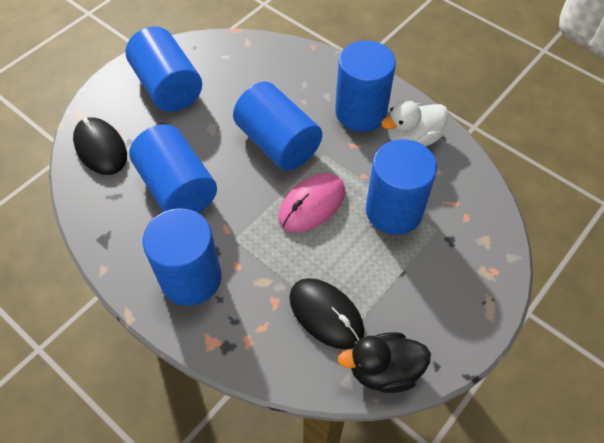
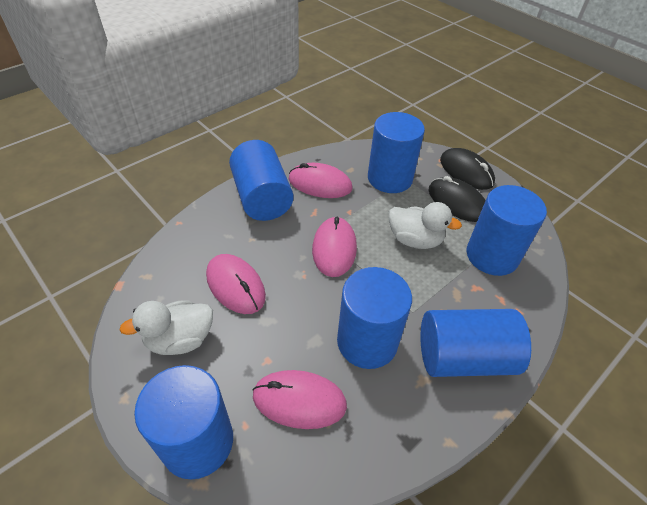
black duck: 1 -> 0
pink mouse: 1 -> 4
white duck: 1 -> 2

